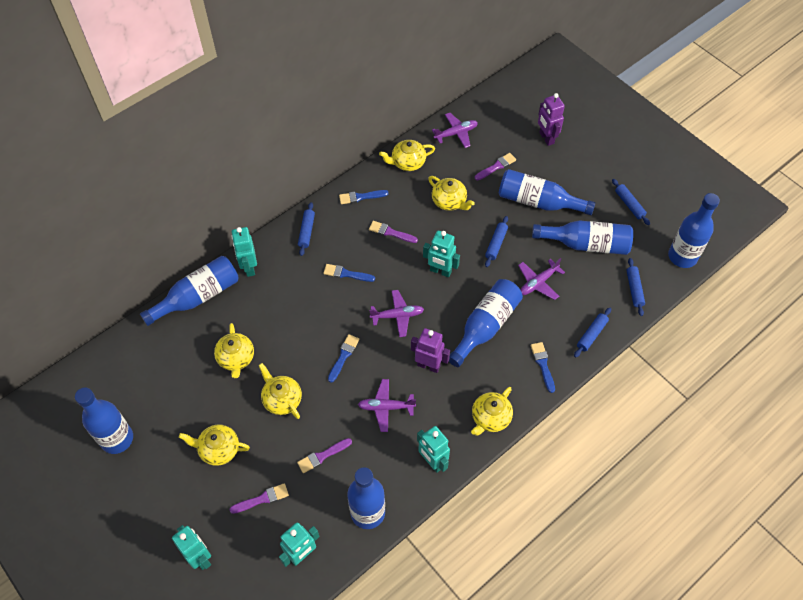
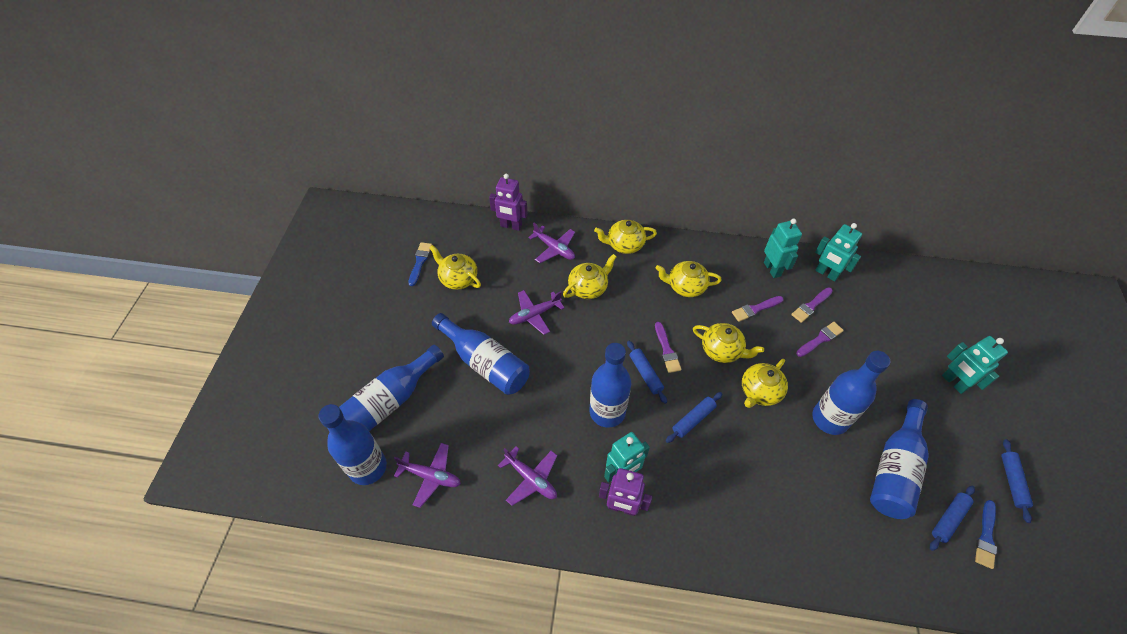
blue bottle: 7 -> 6
blue brush: 4 -> 2
blue rolling pin: 5 -> 4
turquoise robot: 5 -> 4

